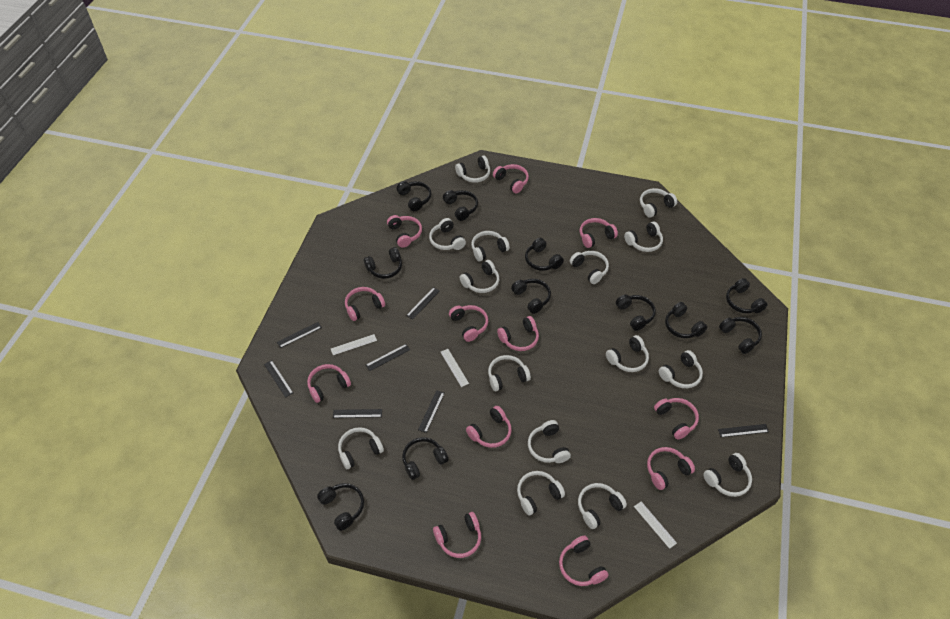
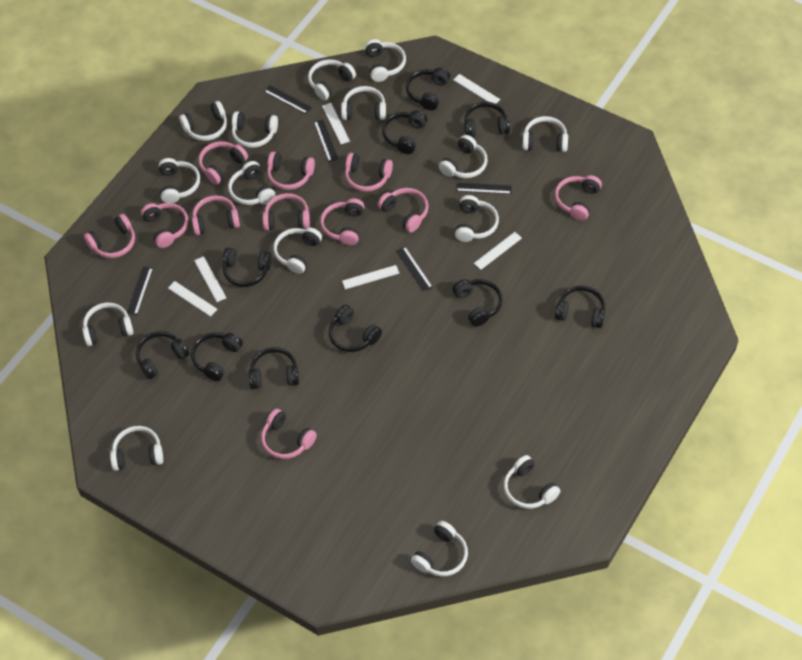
black headphones: 11 -> 10
black ruler: 7 -> 5
pink headphones: 12 -> 11
white ruler: 3 -> 6

